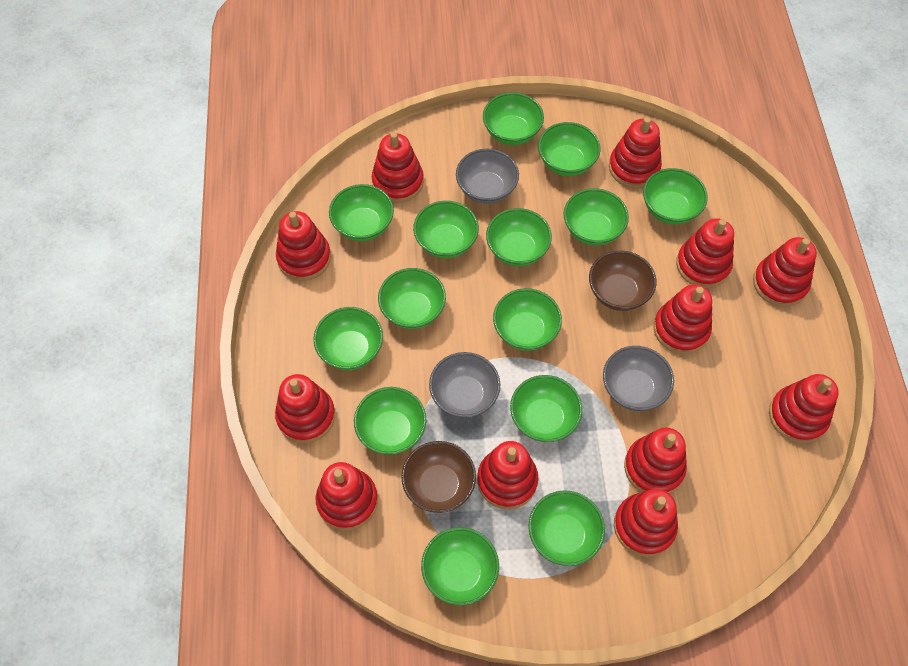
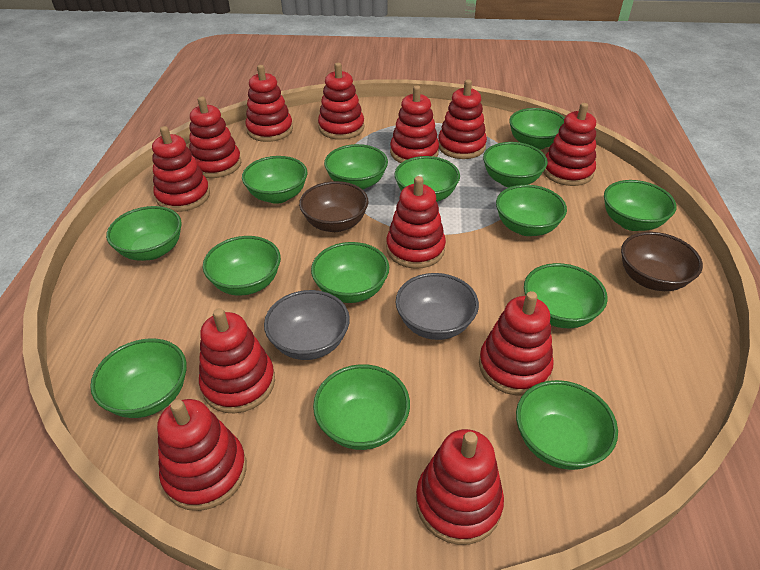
grey bowl: 3 -> 2

